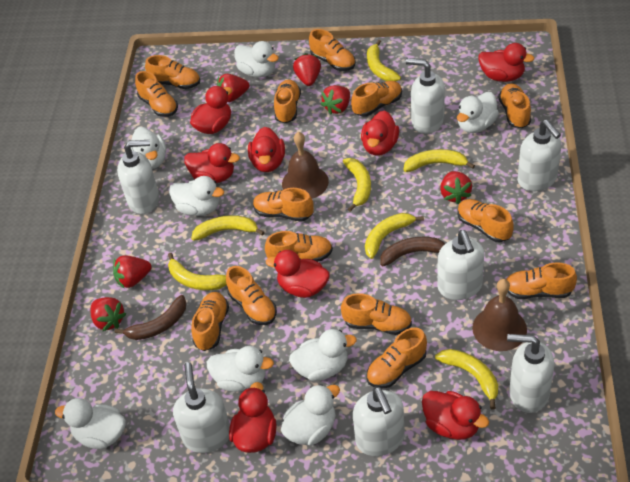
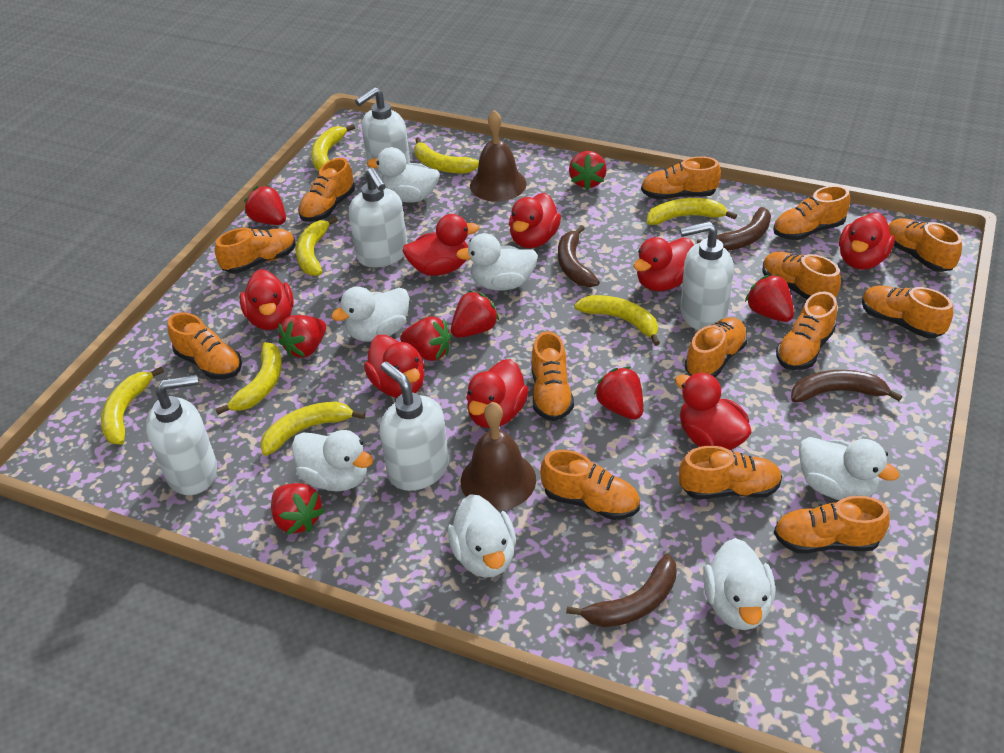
brown banana: 2 -> 4
red strawberry: 6 -> 8
white duck: 8 -> 7
white soap dispenser: 7 -> 5
yellow banana: 7 -> 8

